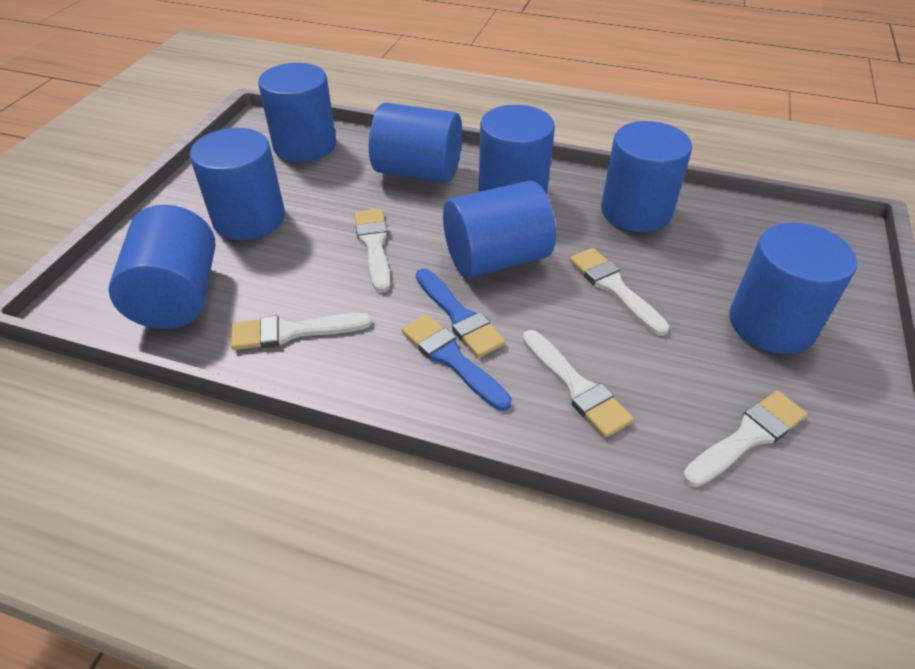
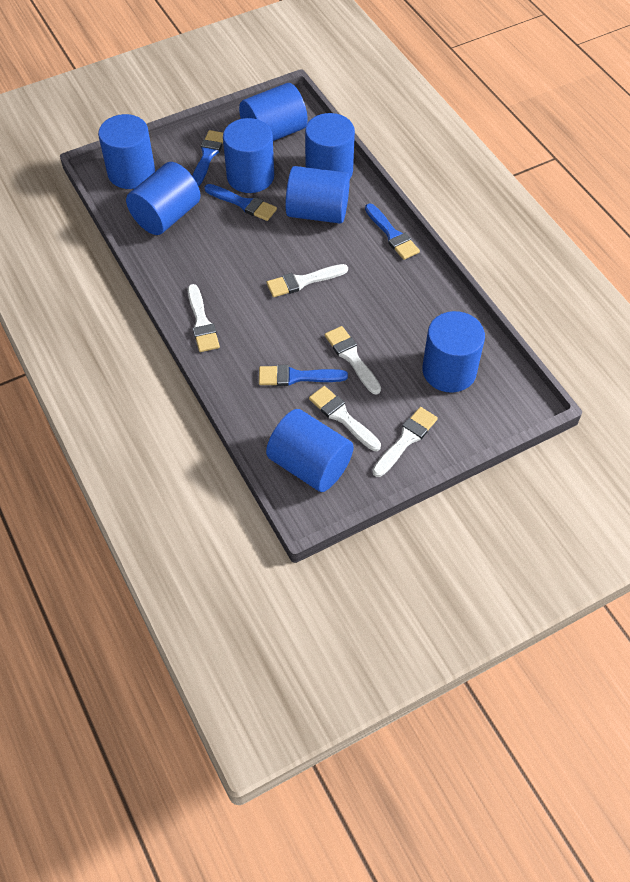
blue brush: 2 -> 4

